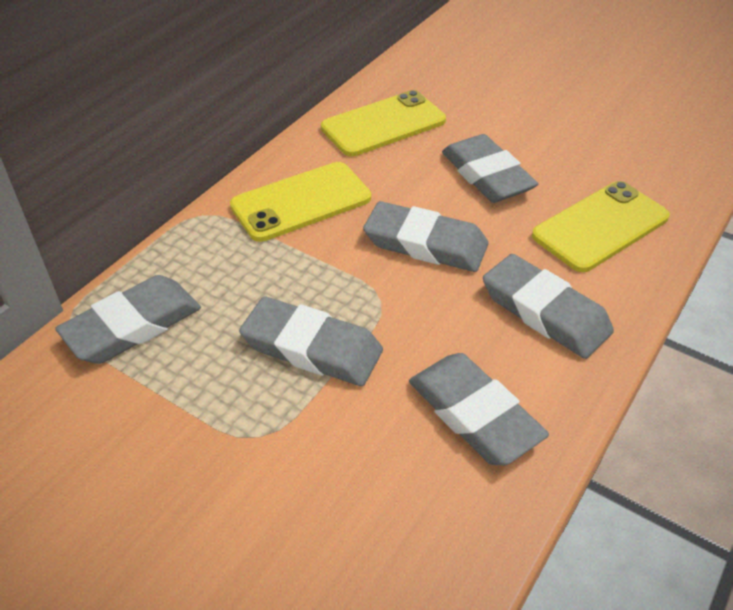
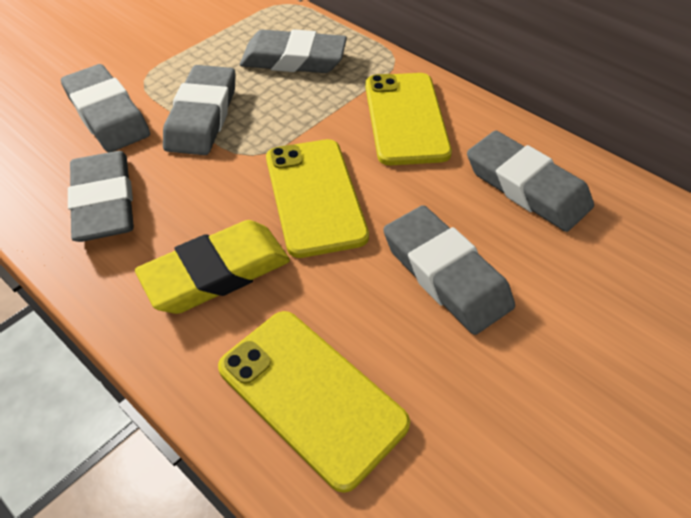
yellow eraser: 0 -> 1

